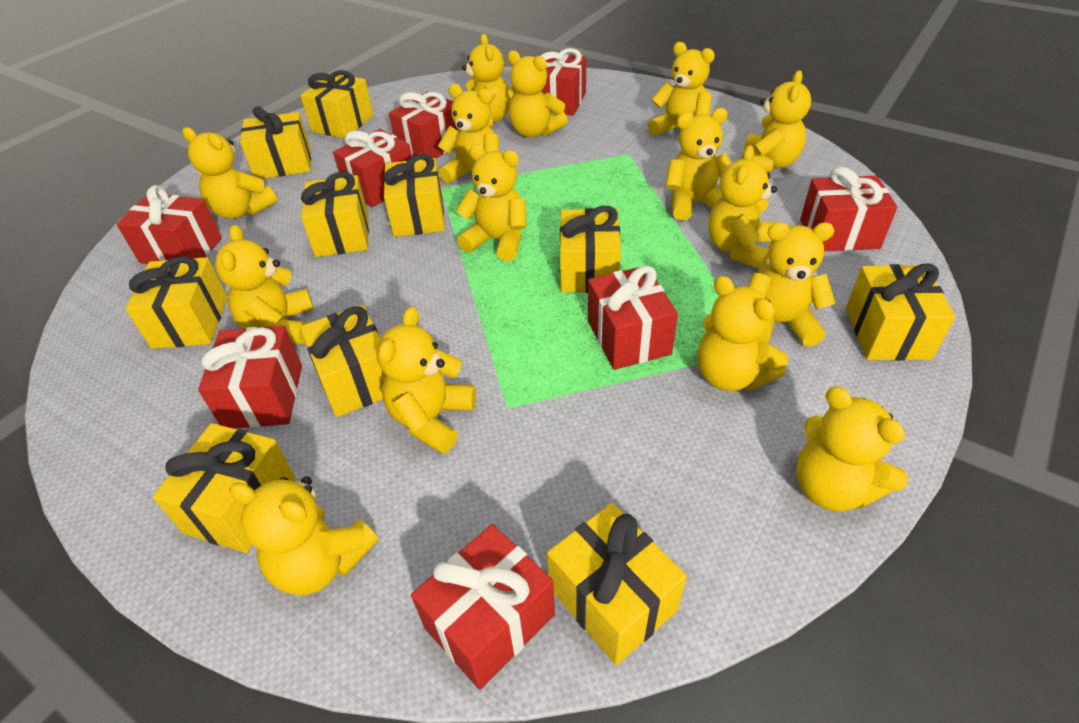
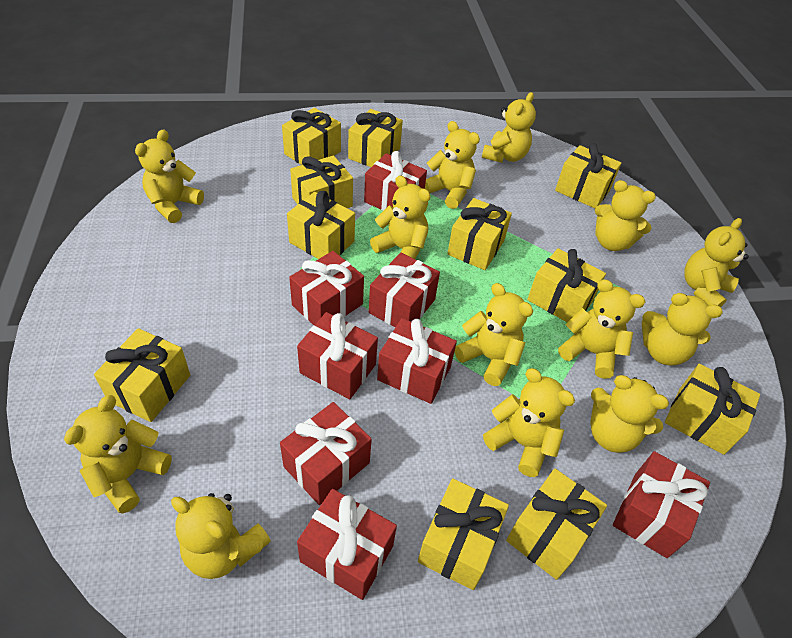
yellow gift: 10 -> 11
yellow teddy bear: 15 -> 13

